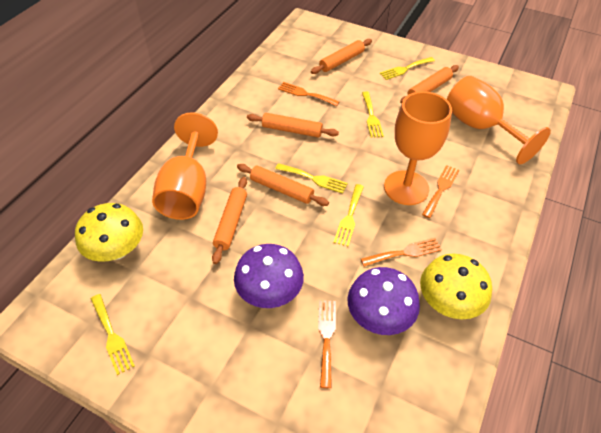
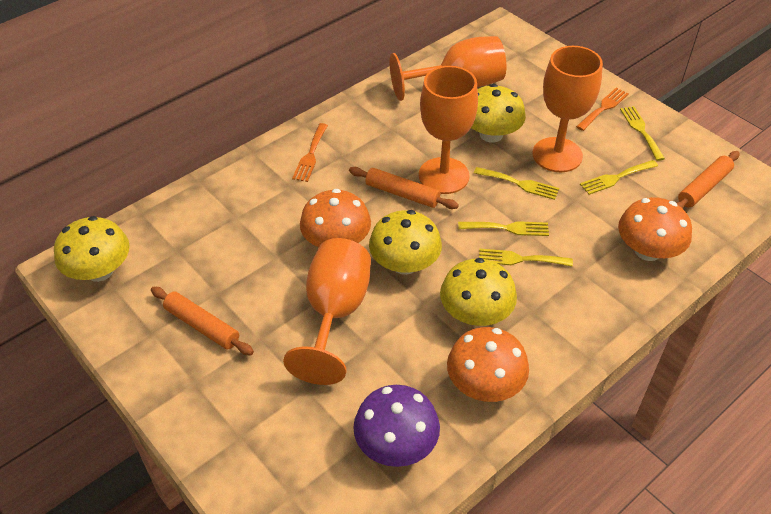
orange fork: 4 -> 2
orange goblet: 3 -> 4
orange mushroom: 0 -> 3
orange rolling pin: 5 -> 3
purple mushroom: 2 -> 1
yellow mushroom: 2 -> 4

